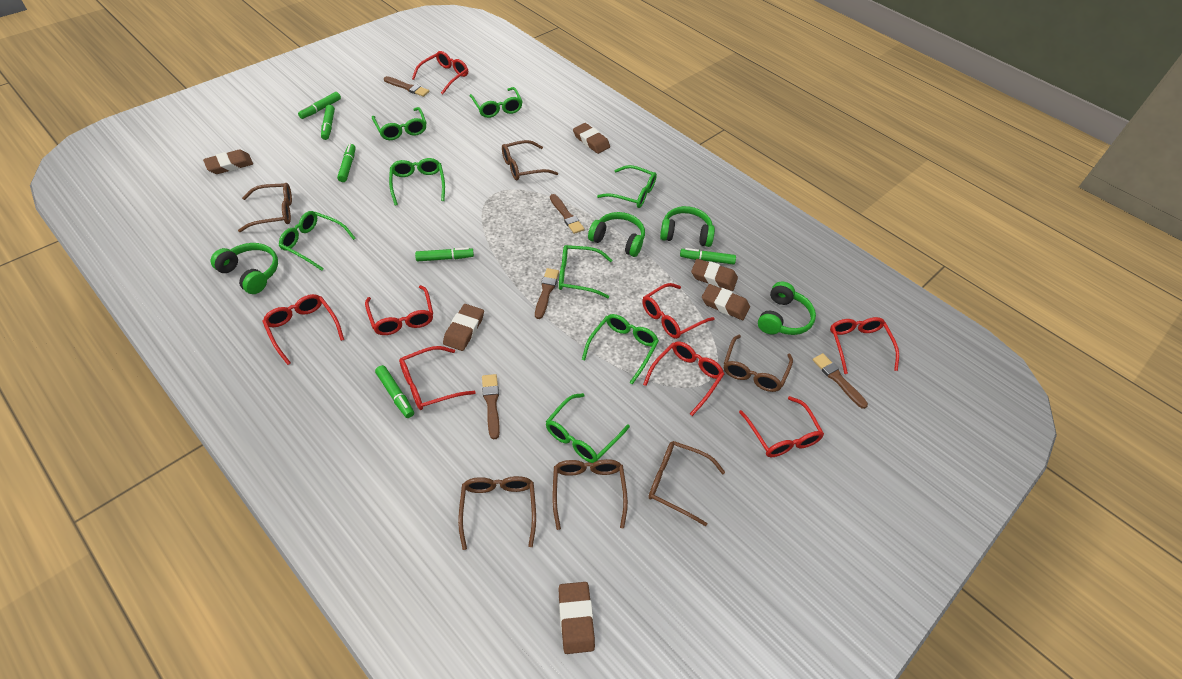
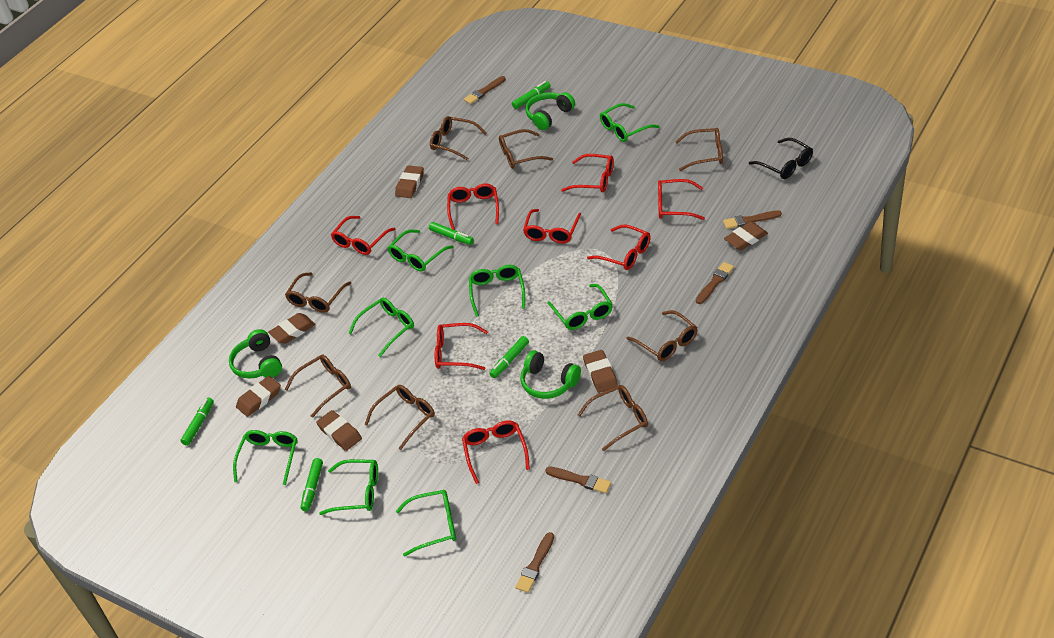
black glasses: 0 -> 1
brown glasses: 6 -> 8
green headphones: 4 -> 3
green marker: 6 -> 5

